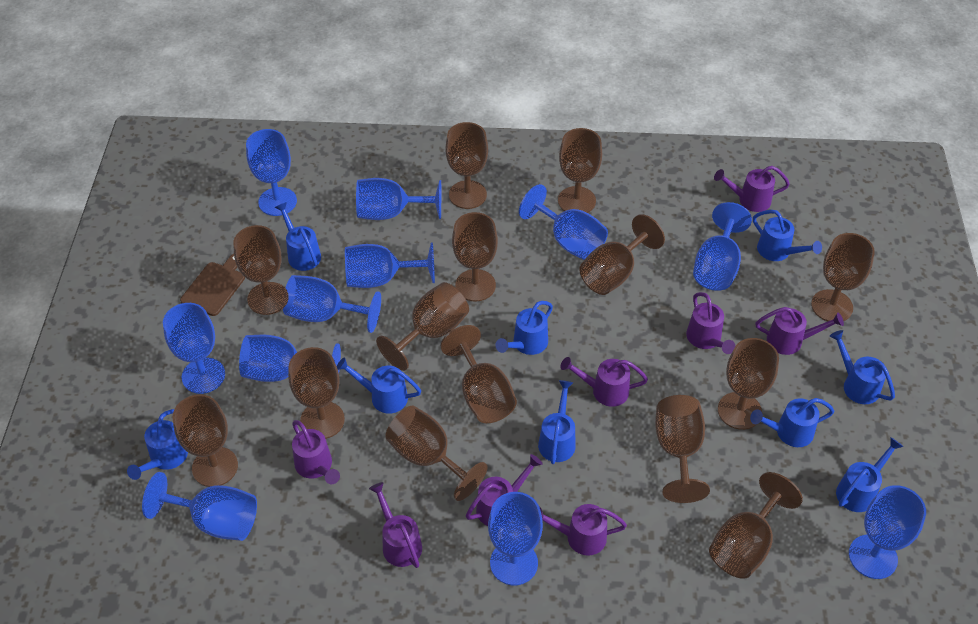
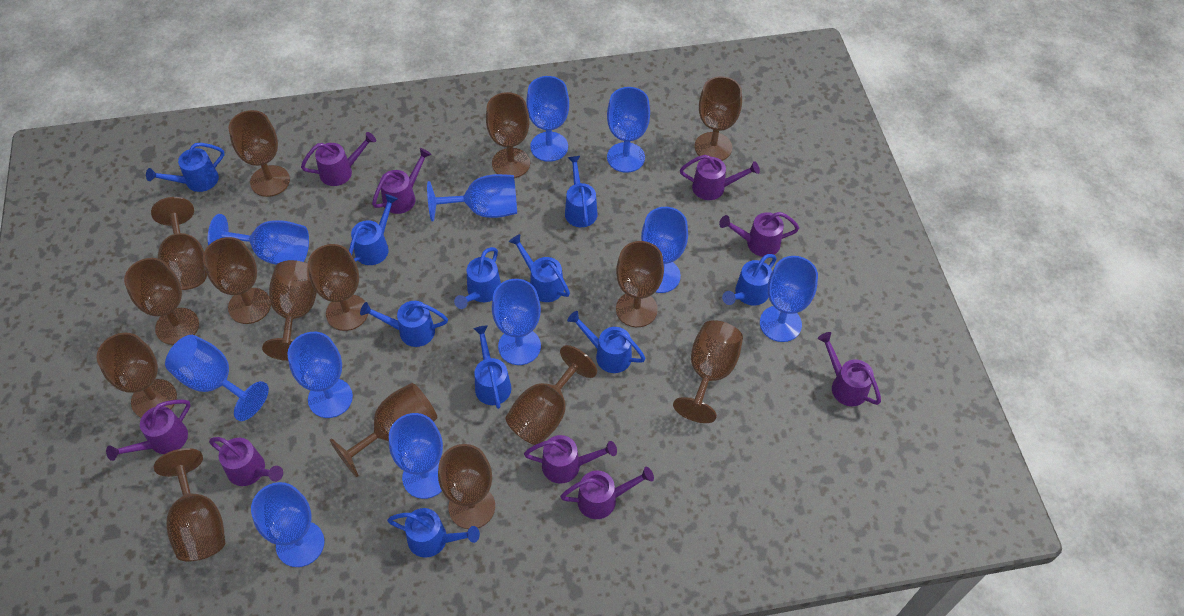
blue watering can: 9 -> 10
brown cutting board: 1 -> 0
brown goblet: 14 -> 15
purple watering can: 8 -> 9

